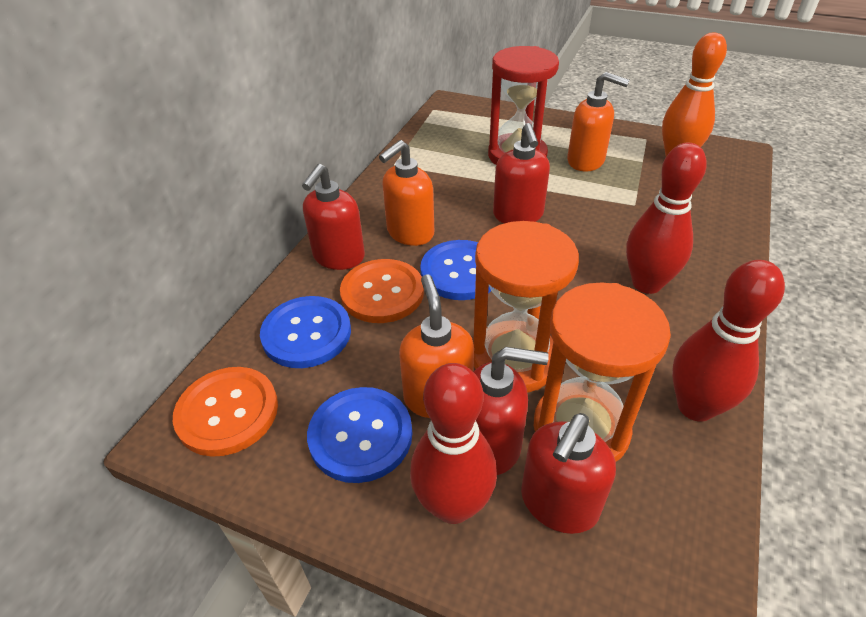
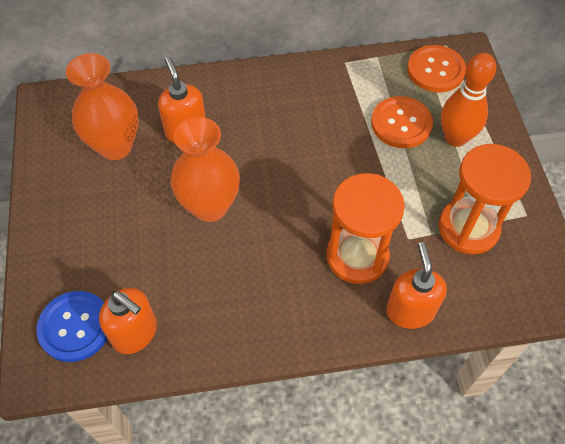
blue button: 3 -> 1
orange vase: 0 -> 2
red bowling pin: 3 -> 0
red hourglass: 1 -> 0
red soap dispenser: 4 -> 0

